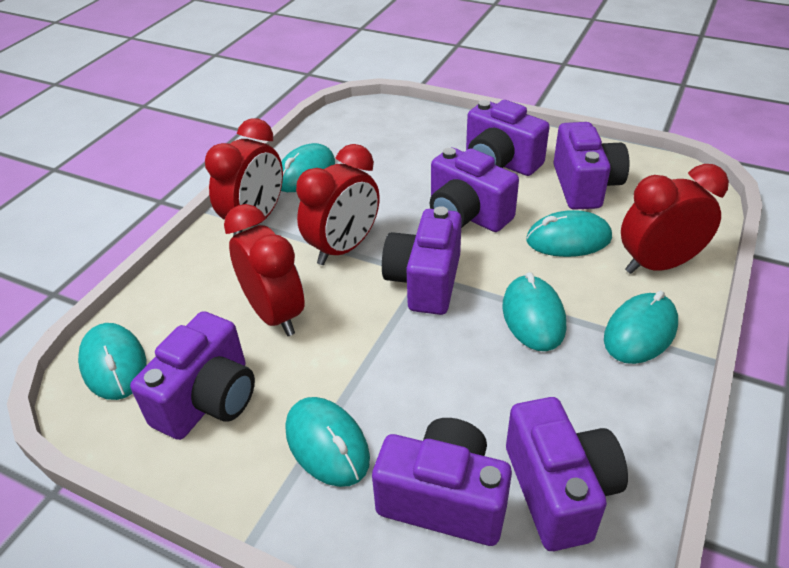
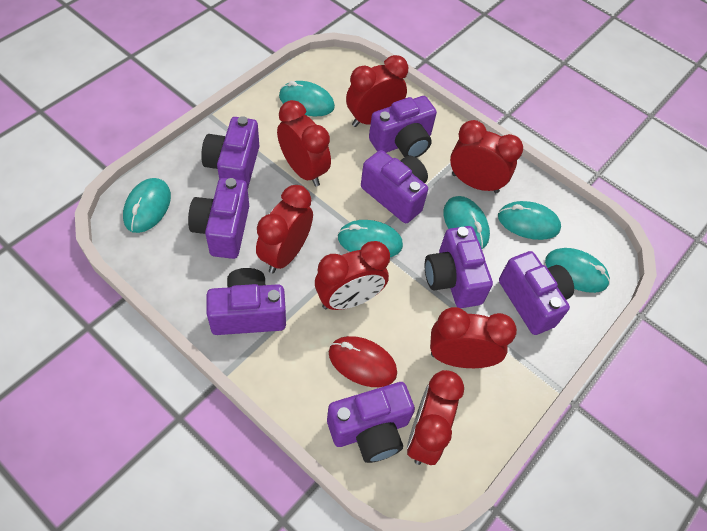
purple camera: 7 -> 8
red clock: 4 -> 7
red mouse: 0 -> 1

